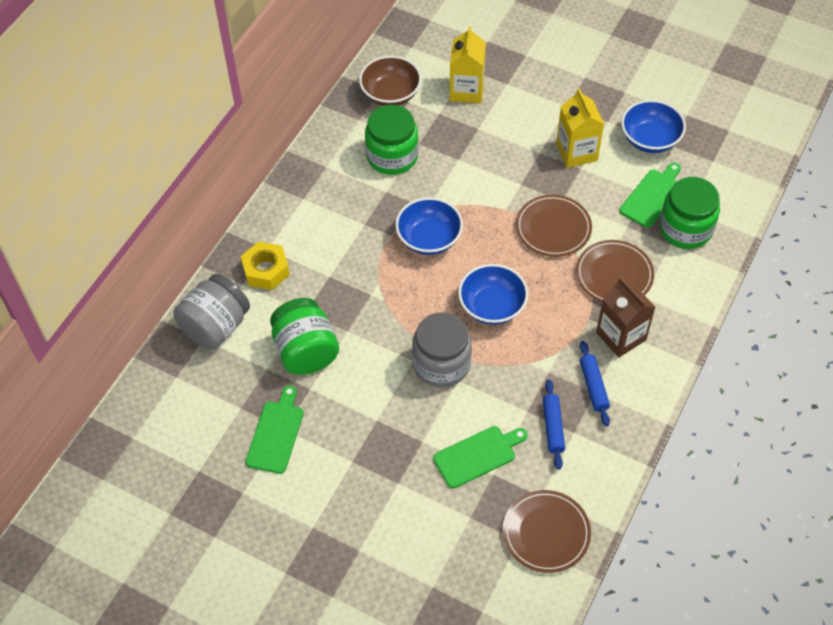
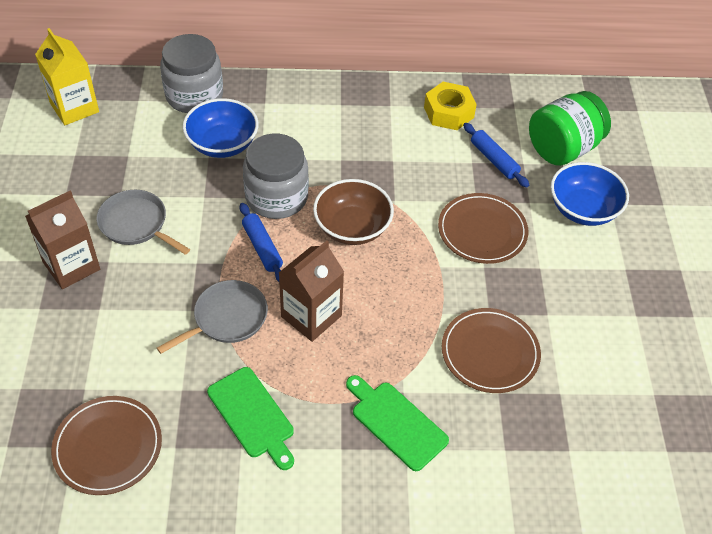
blue bowl: 3 -> 2
brown carton: 1 -> 2
green cutting board: 3 -> 2
green jar: 3 -> 1
grey pan: 0 -> 2
yellow carton: 2 -> 1

